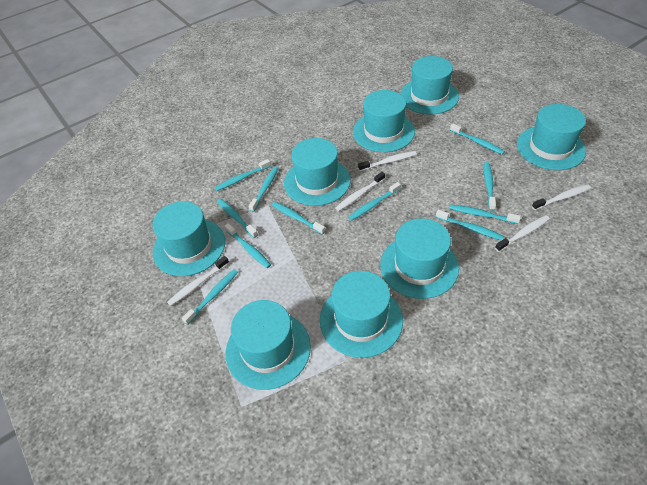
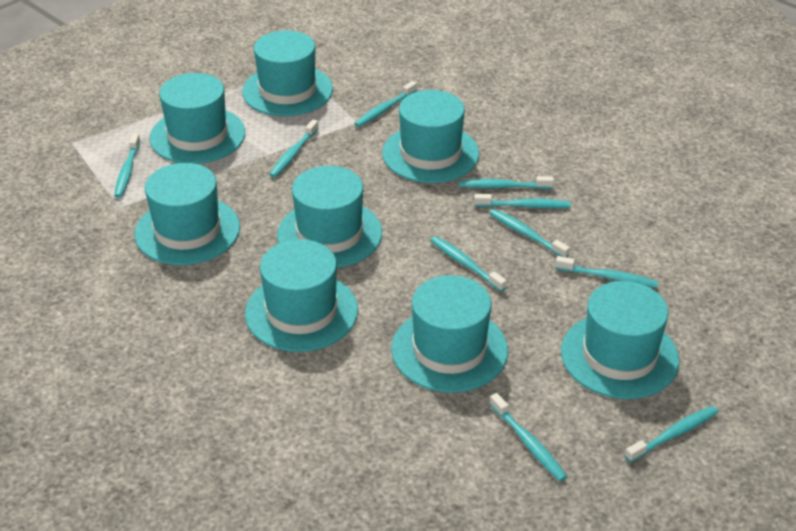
turquoise toothbrush: 11 -> 10
white toothbrush: 5 -> 0

